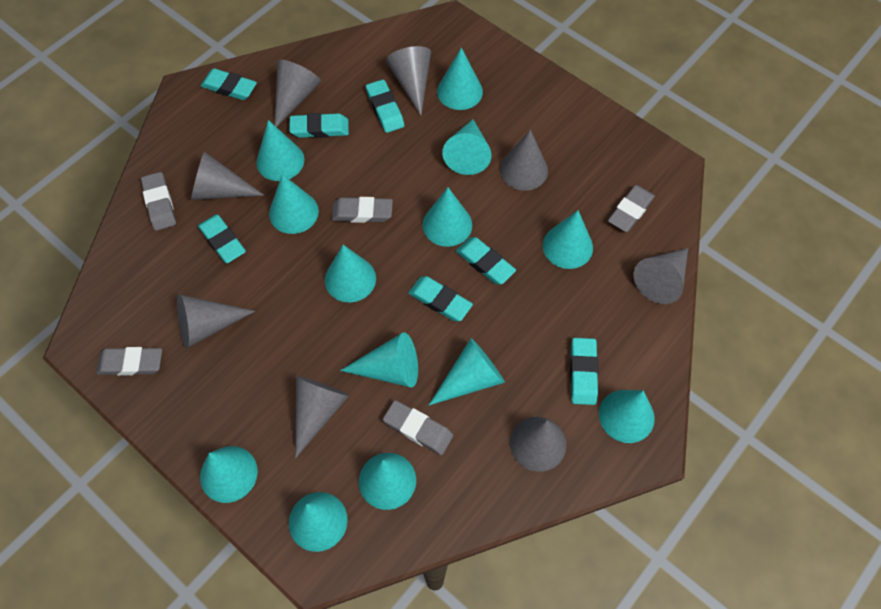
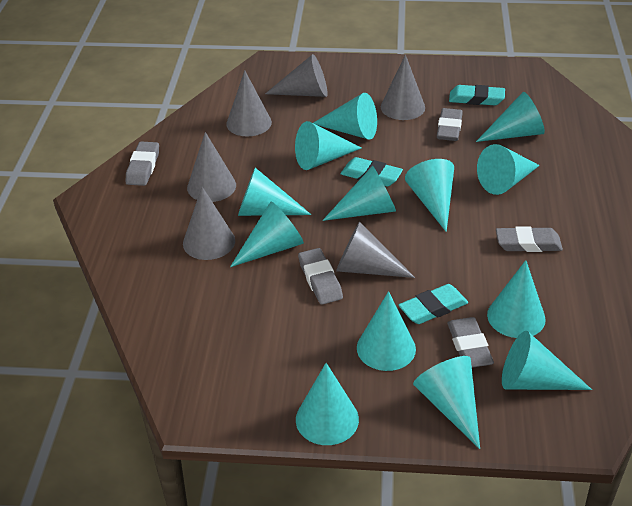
grey cone: 8 -> 6
turquoise eraser: 7 -> 3

